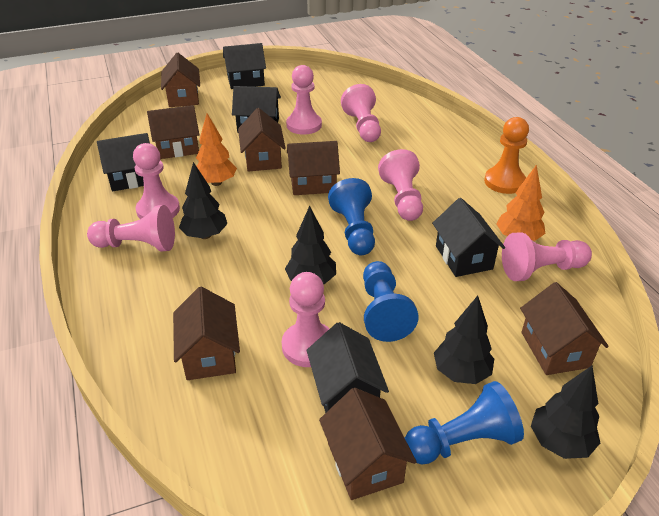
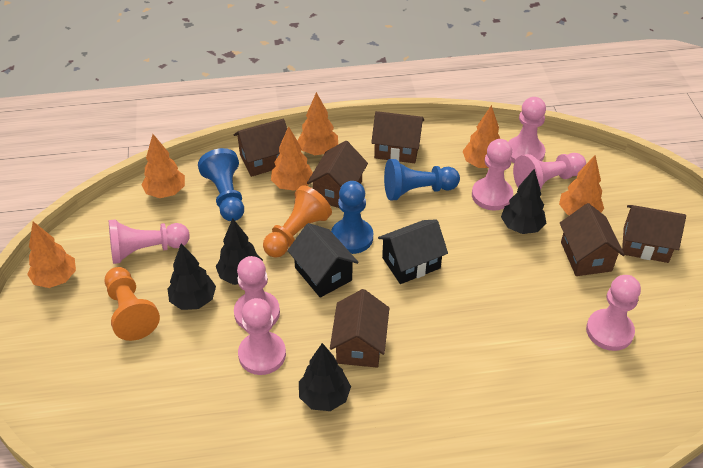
black house: 5 -> 2
brown house: 7 -> 6
orange pawn: 1 -> 2
orange tree: 2 -> 6

